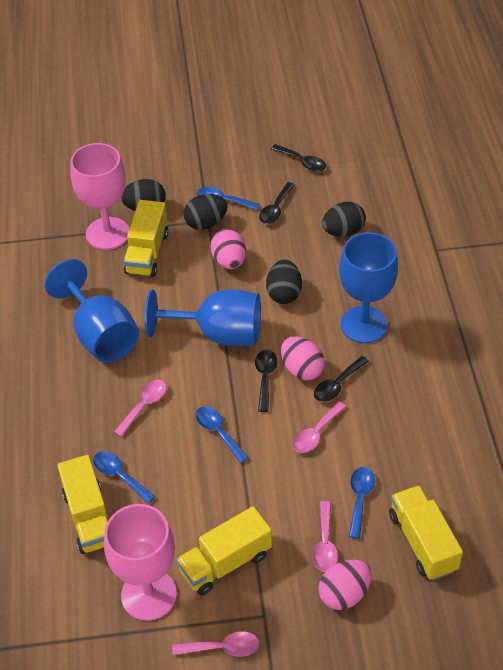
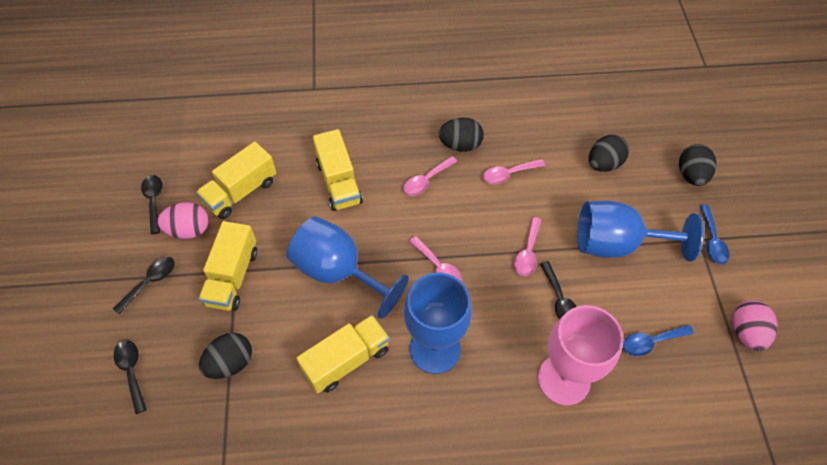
blue spoon: 4 -> 2
pink egg: 3 -> 2
pink goblet: 2 -> 1

